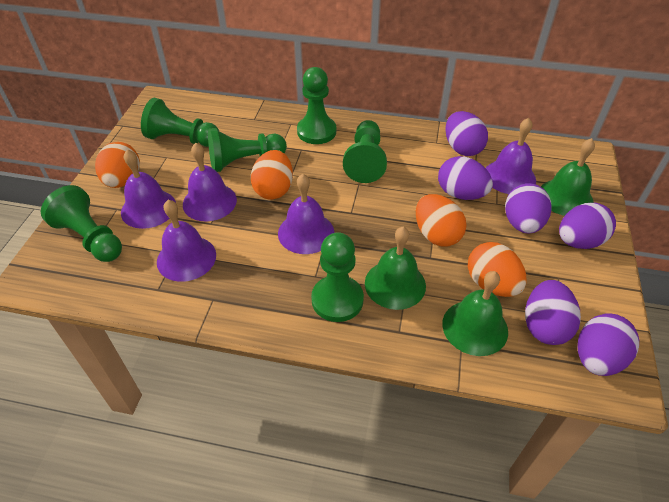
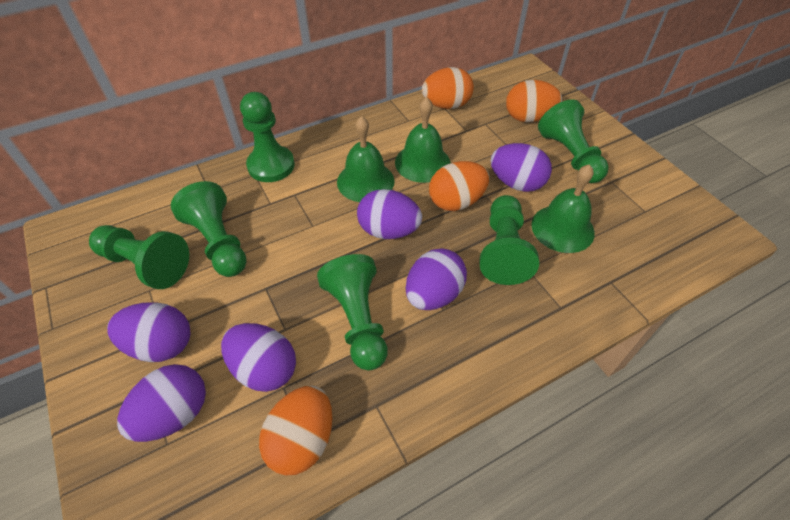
purple bell: 5 -> 0

